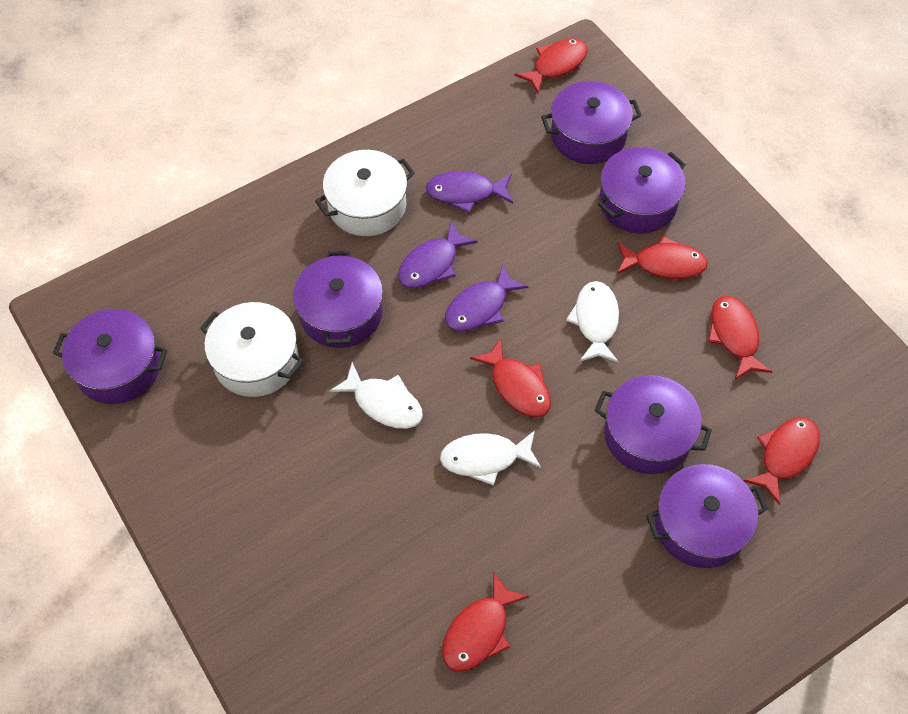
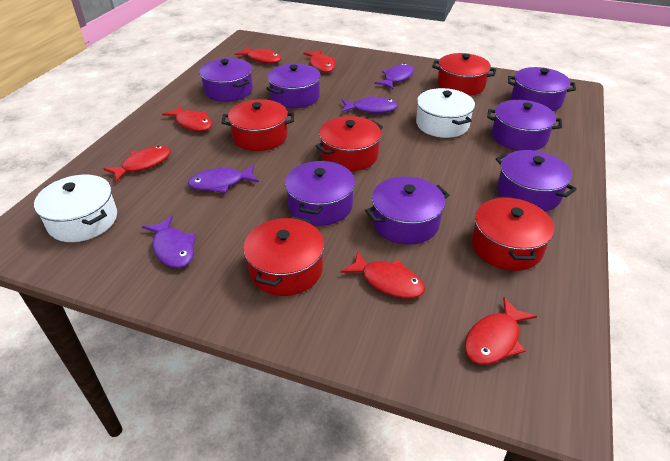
purple fish: 3 -> 4
purple pot: 6 -> 7
red pot: 0 -> 5
white fish: 3 -> 0

